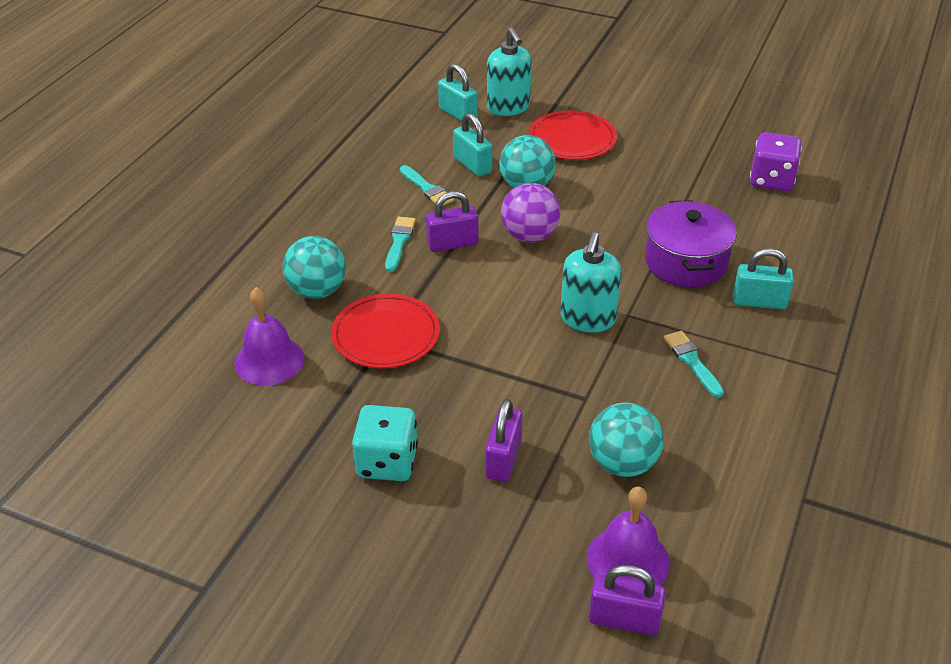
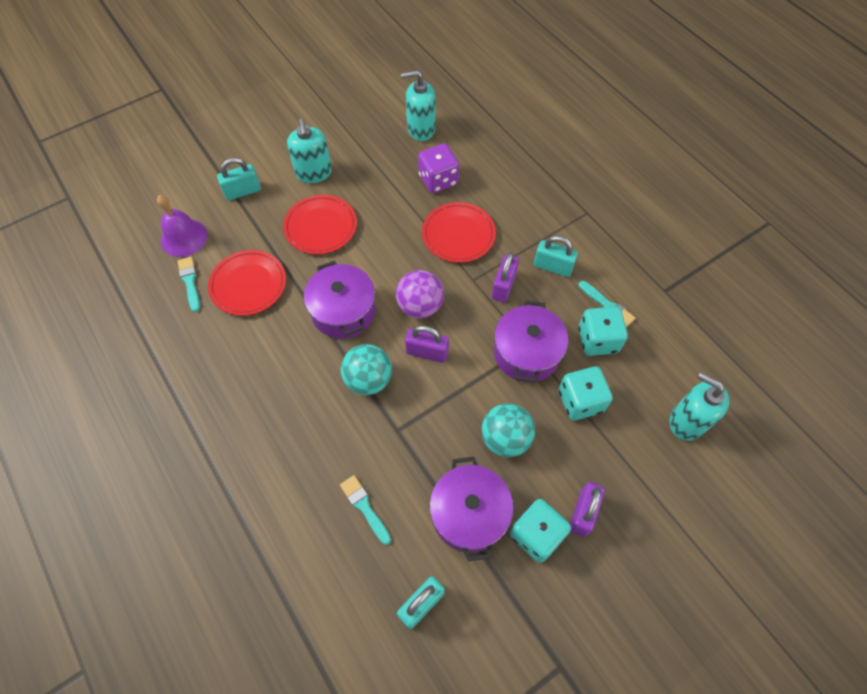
purple bell: 2 -> 1
purple pot: 1 -> 3
red plate: 2 -> 3
turquoise ball: 3 -> 2
turquoise dice: 1 -> 3
turquoise soap dispenser: 2 -> 3

